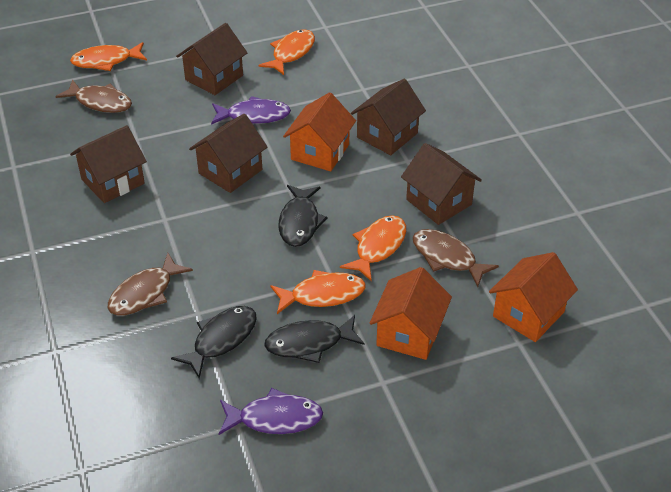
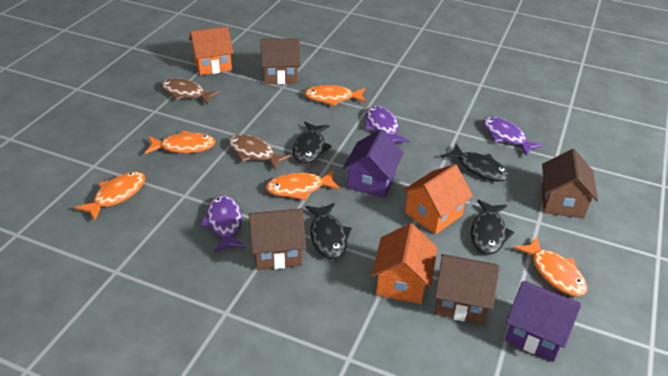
black fish: 3 -> 4
brown fish: 3 -> 2
brown house: 5 -> 4
orange fish: 4 -> 5
purple fish: 2 -> 3
purple house: 0 -> 2

